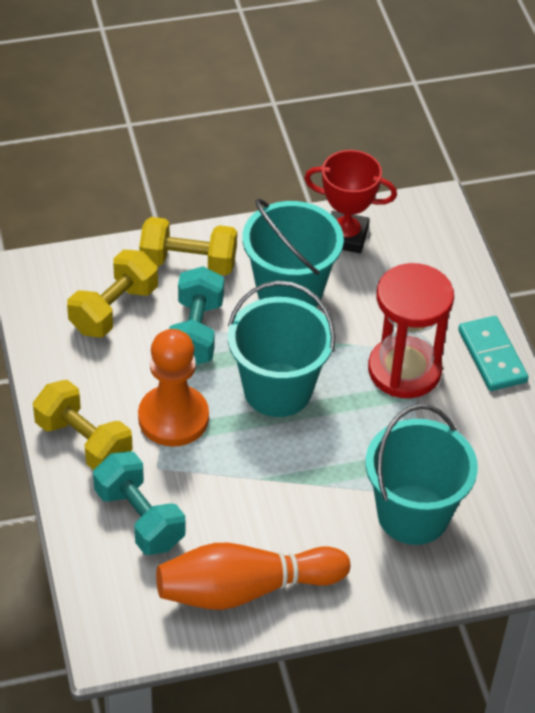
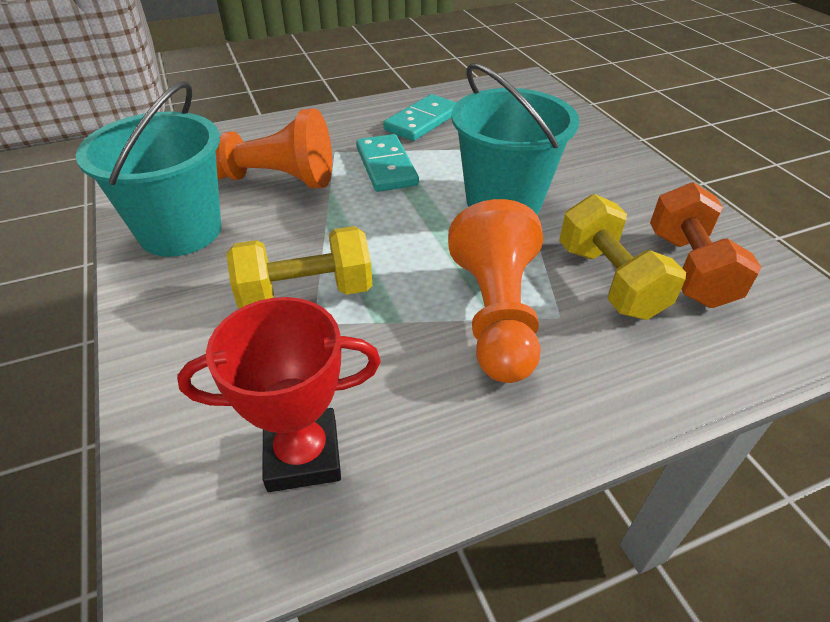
orange bowling pin: 1 -> 0
orange dumbbell: 0 -> 1
orange pawn: 1 -> 2
red hourglass: 1 -> 0
turquoise bucket: 3 -> 2
turquoise domino: 1 -> 2
turquoise dumbbell: 2 -> 0
yellow dumbbell: 3 -> 2

